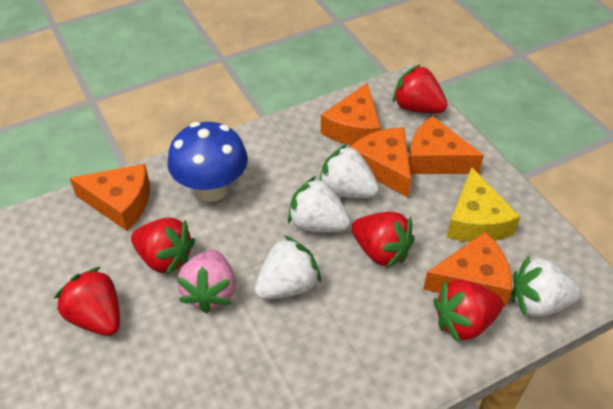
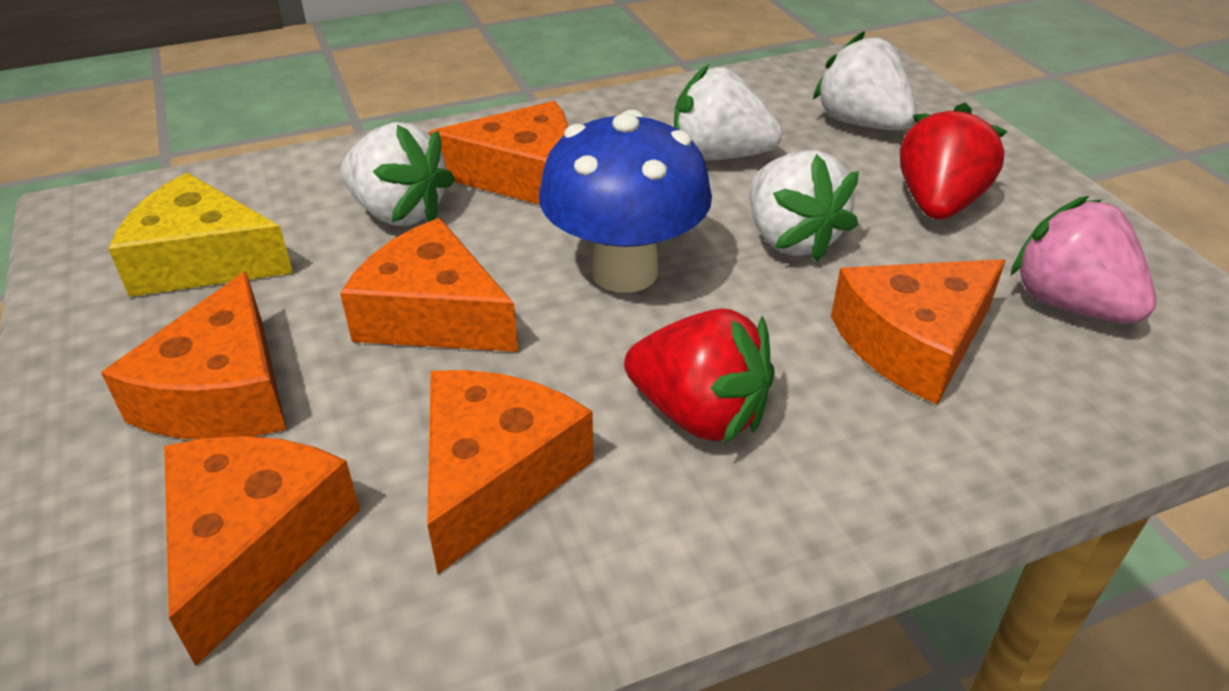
orange cheese: 5 -> 6
red strawberry: 5 -> 2

